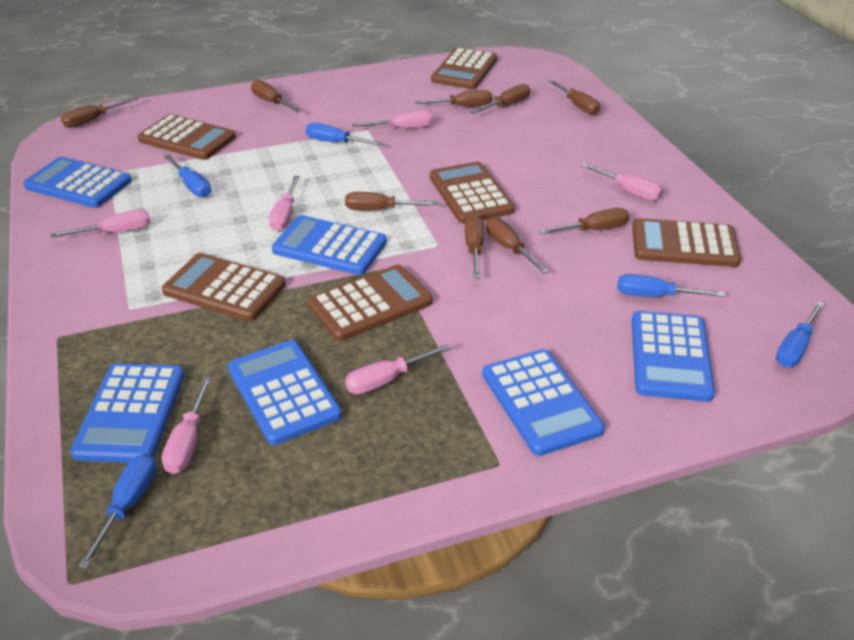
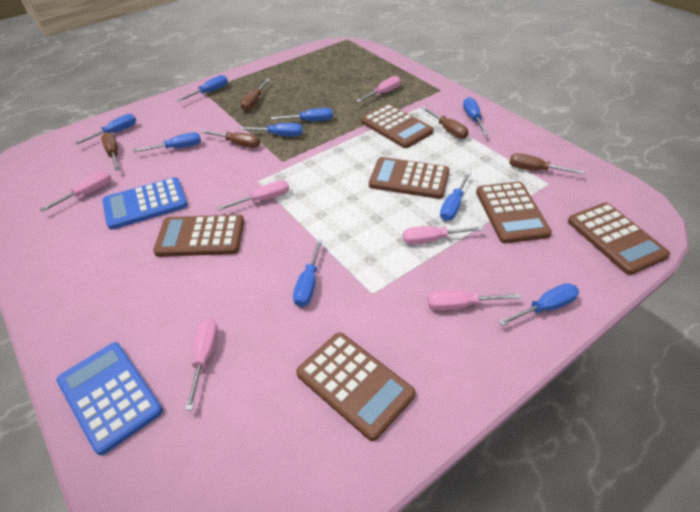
blue calculator: 6 -> 2
blue screwdriver: 5 -> 9
brown screwdriver: 9 -> 5

